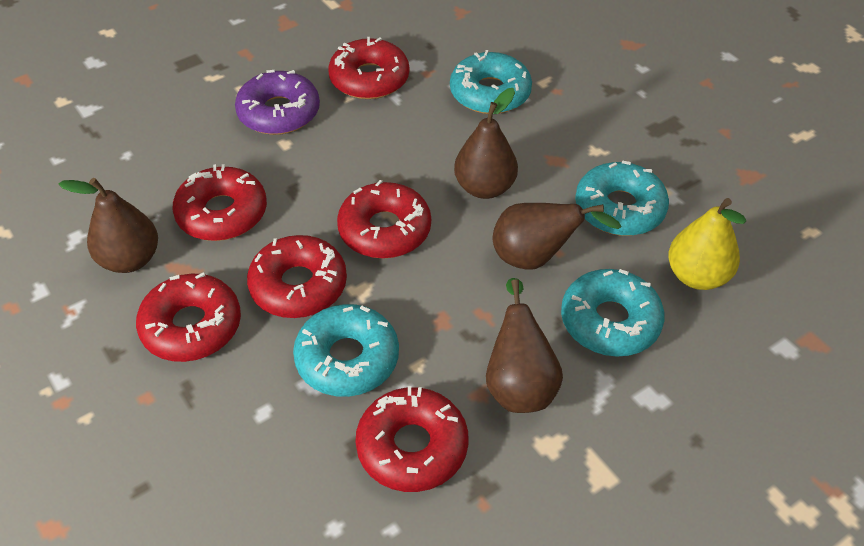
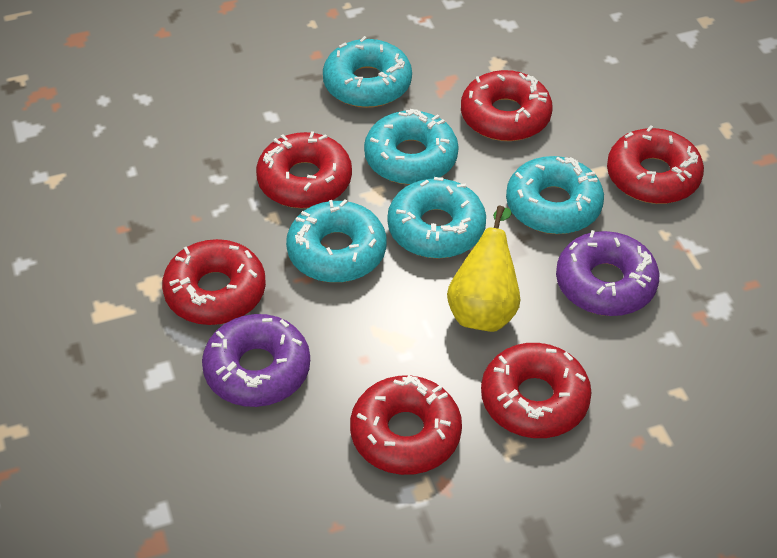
brown pear: 4 -> 0
purple donut: 1 -> 2
turquoise donut: 4 -> 5

